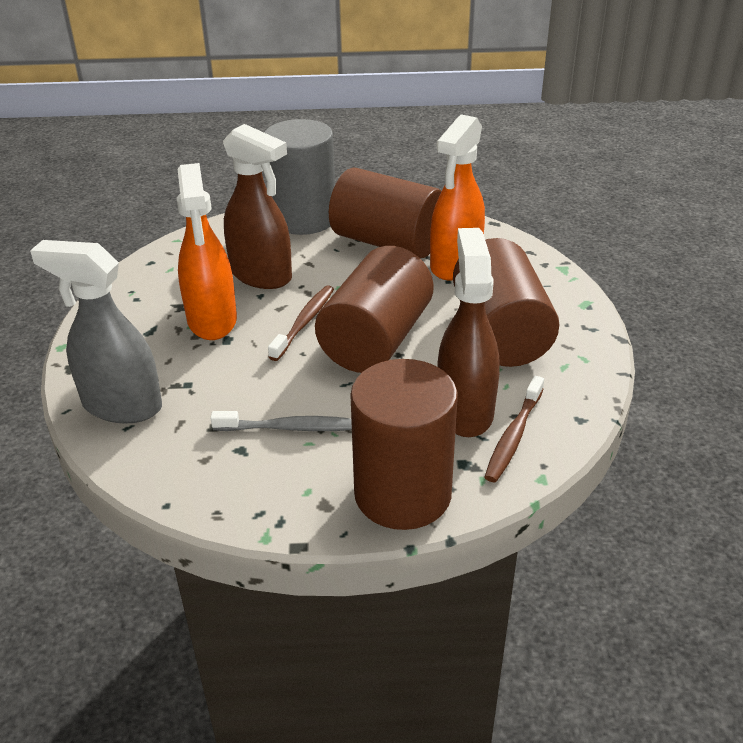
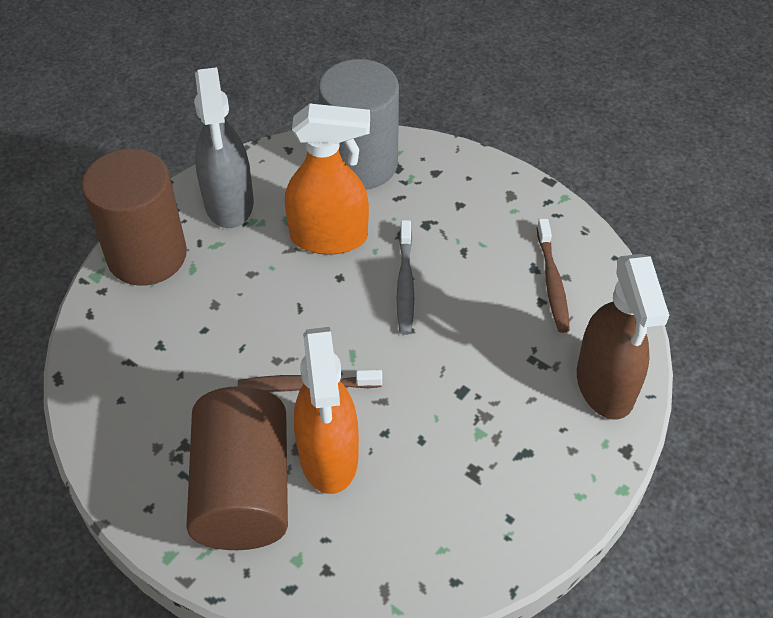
brown cylinder: 4 -> 2
brown spray bottle: 2 -> 1

